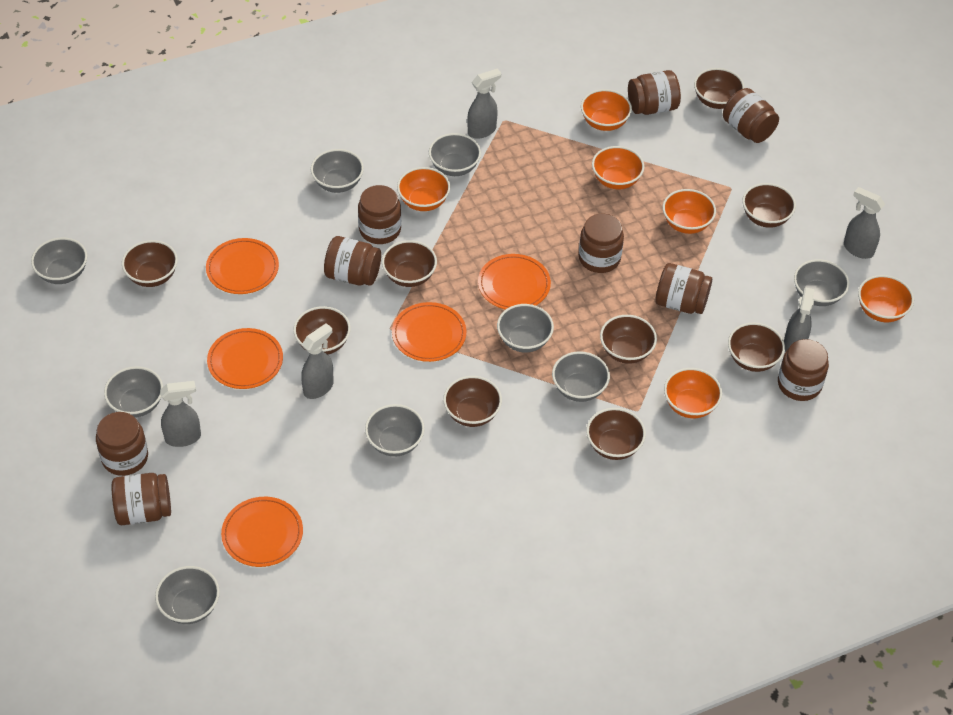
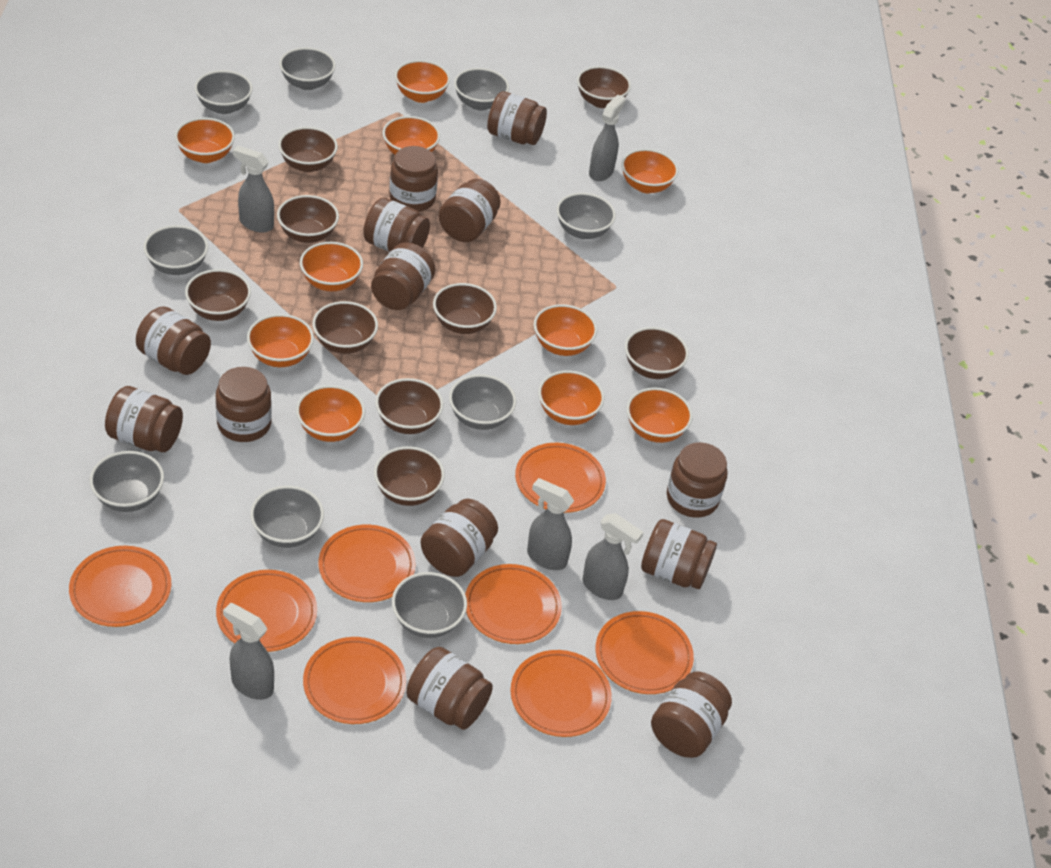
brown jar: 9 -> 13
orange bowl: 6 -> 10
orange plate: 5 -> 8

